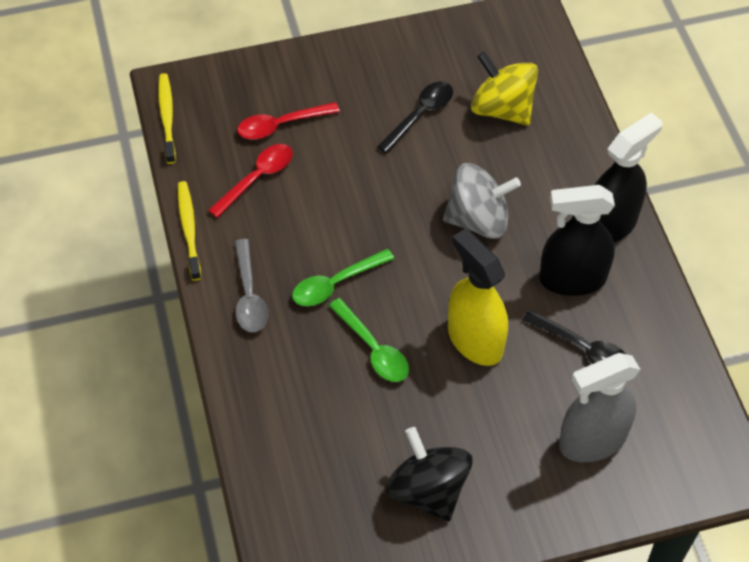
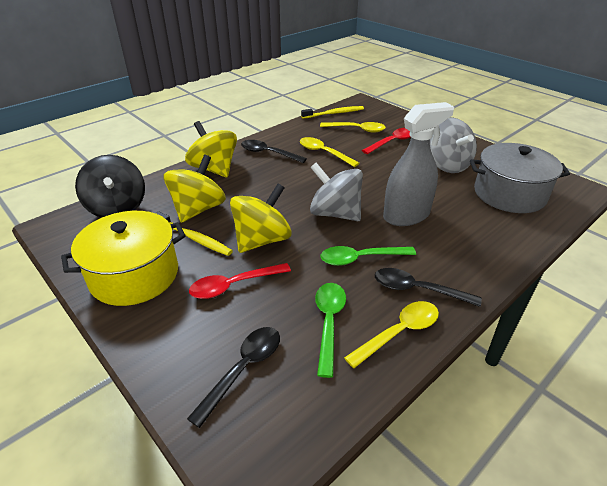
black spoon: 2 -> 3
black spray bottle: 2 -> 0
grey pot: 0 -> 1
grey spinning top: 1 -> 2
grey spoon: 1 -> 0
yellow pot: 0 -> 1
yellow spinning top: 1 -> 3
yellow spoon: 0 -> 3
yellow spray bottle: 1 -> 0

